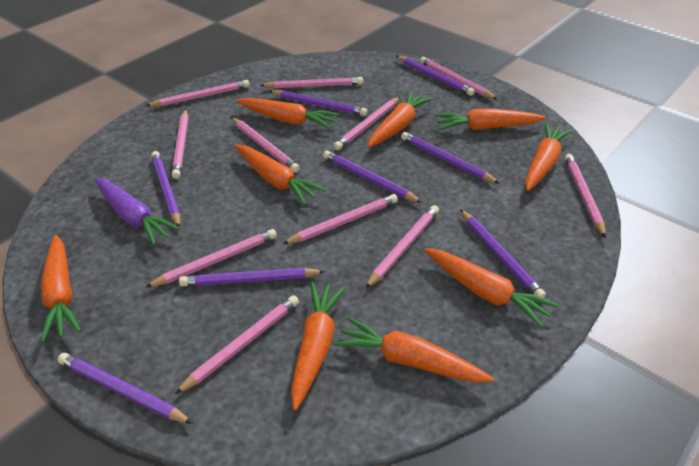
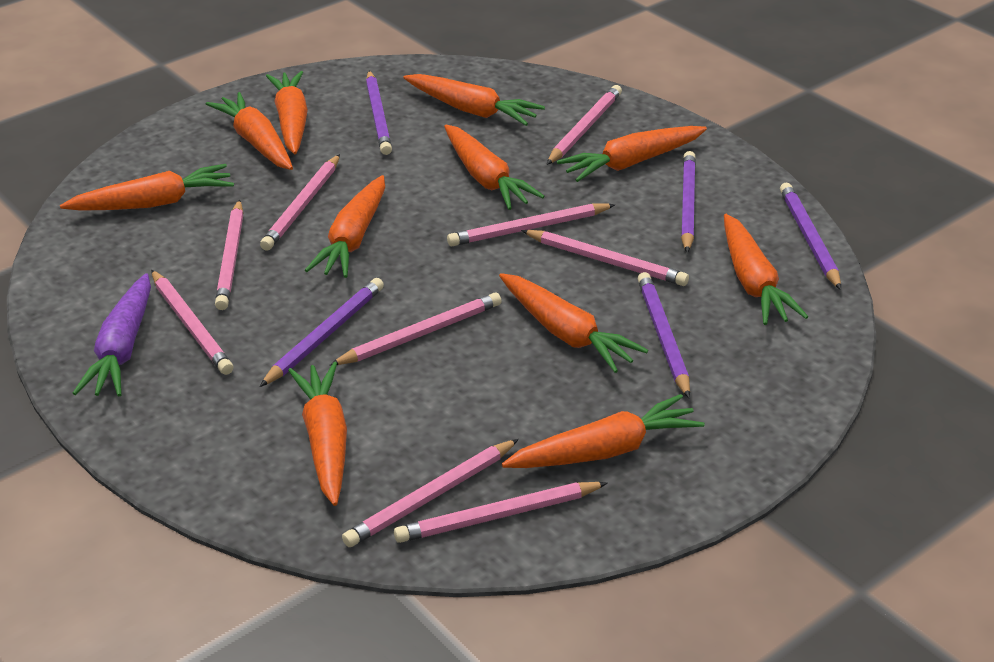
orange carrot: 9 -> 11
pink pencil: 11 -> 9
purple pencil: 8 -> 5

